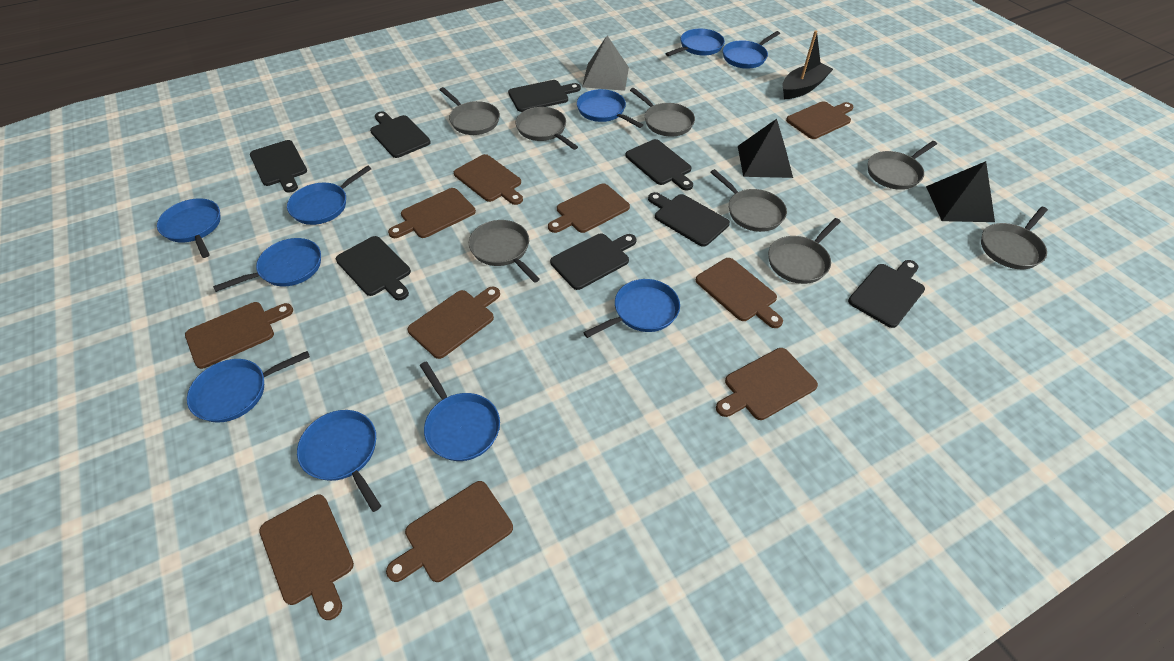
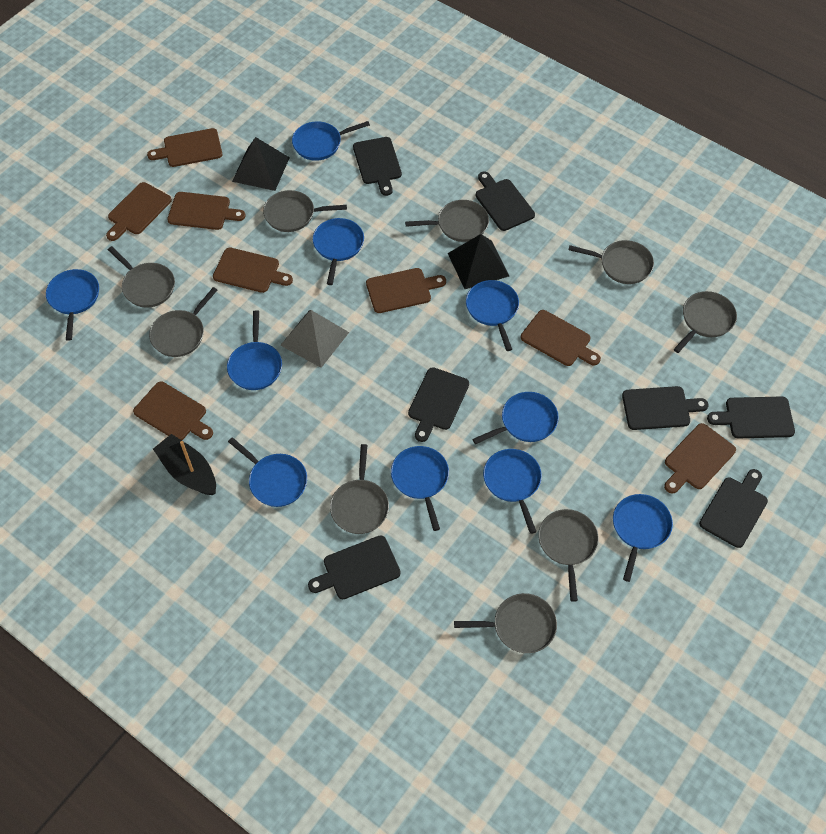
black cutting board: 8 -> 7
brown cutting board: 10 -> 8
grey pan: 8 -> 9

